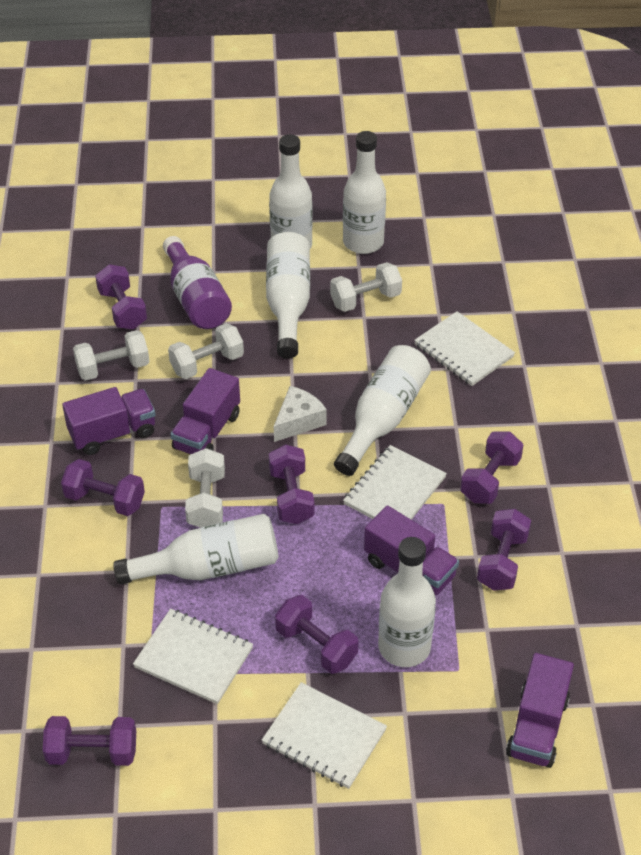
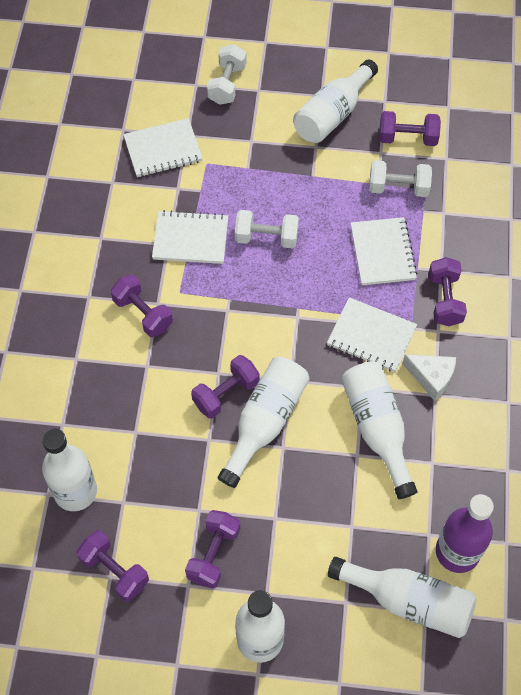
purple dumbbell: 7 -> 6
purple truck: 4 -> 0
white dumbbell: 4 -> 3

